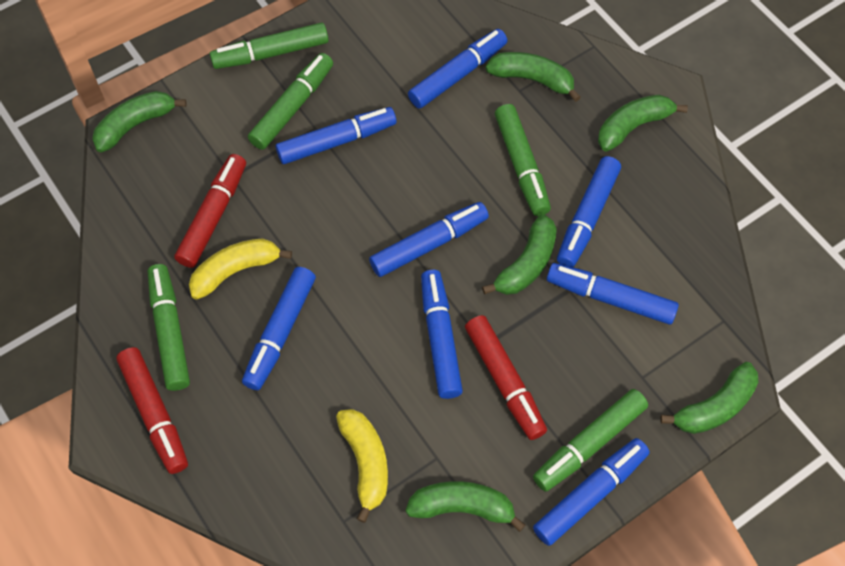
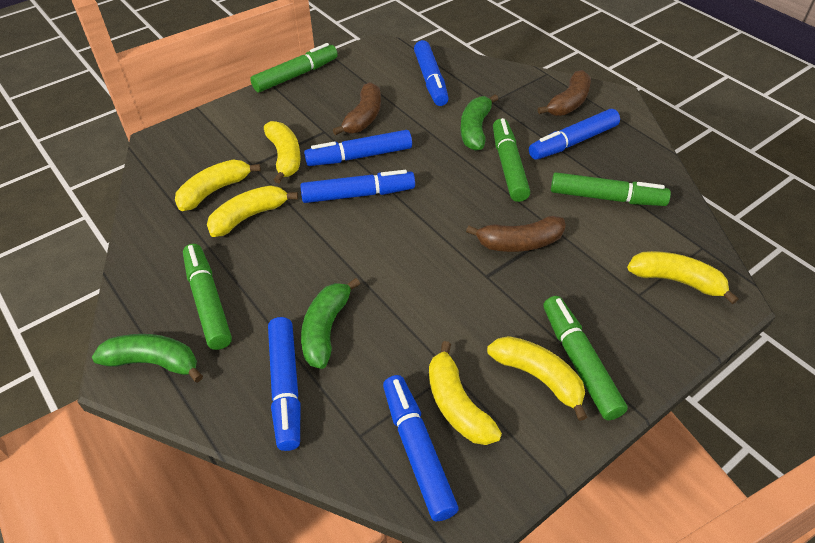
blue marker: 8 -> 6
brown banana: 0 -> 3
green banana: 6 -> 3
red marker: 3 -> 0
yellow banana: 2 -> 6

